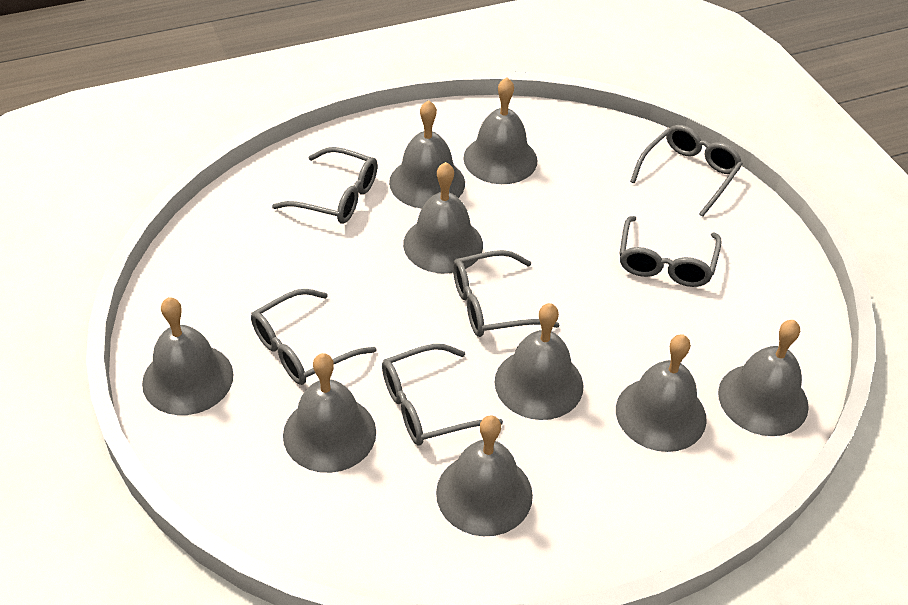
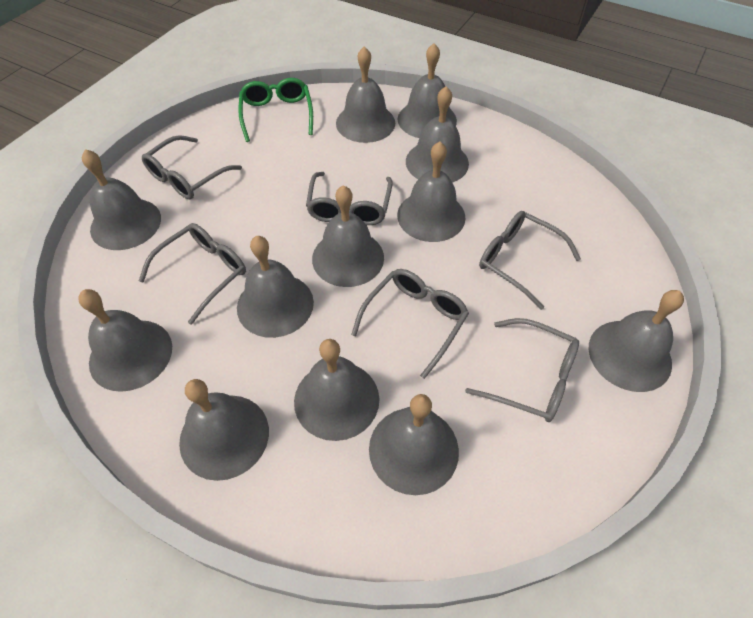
green glasses: 0 -> 1
grey bell: 9 -> 12

